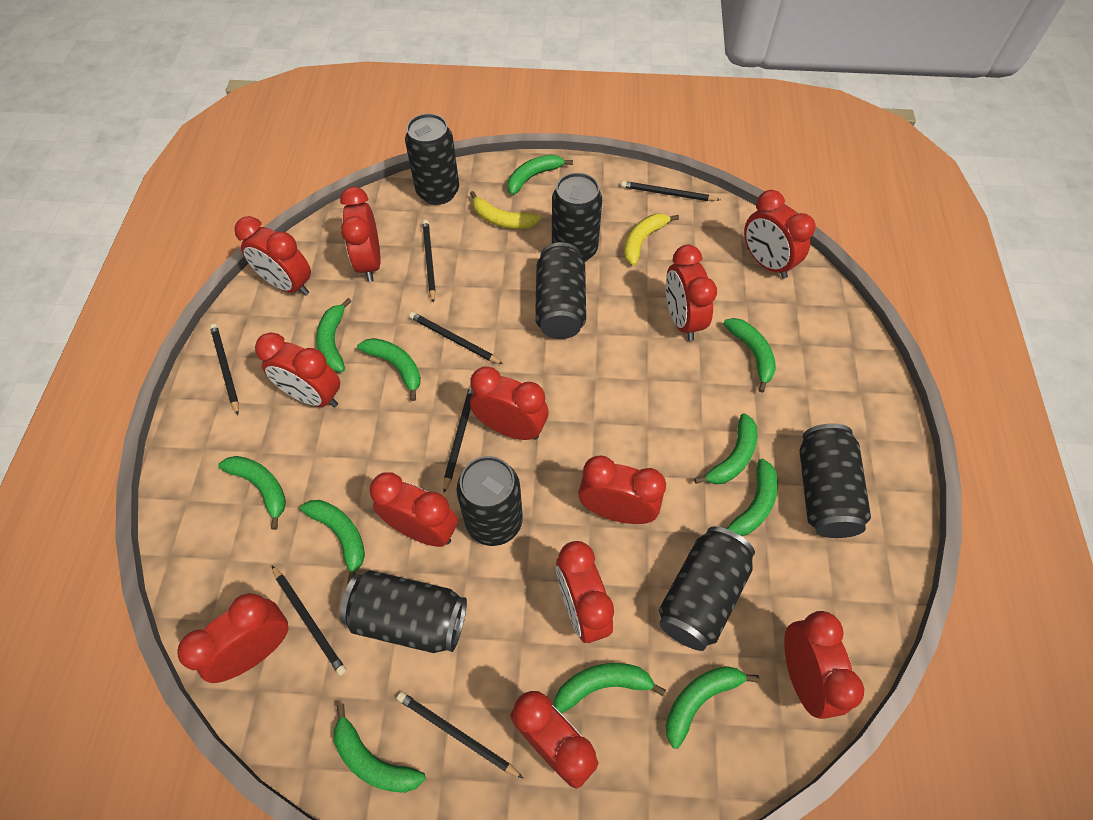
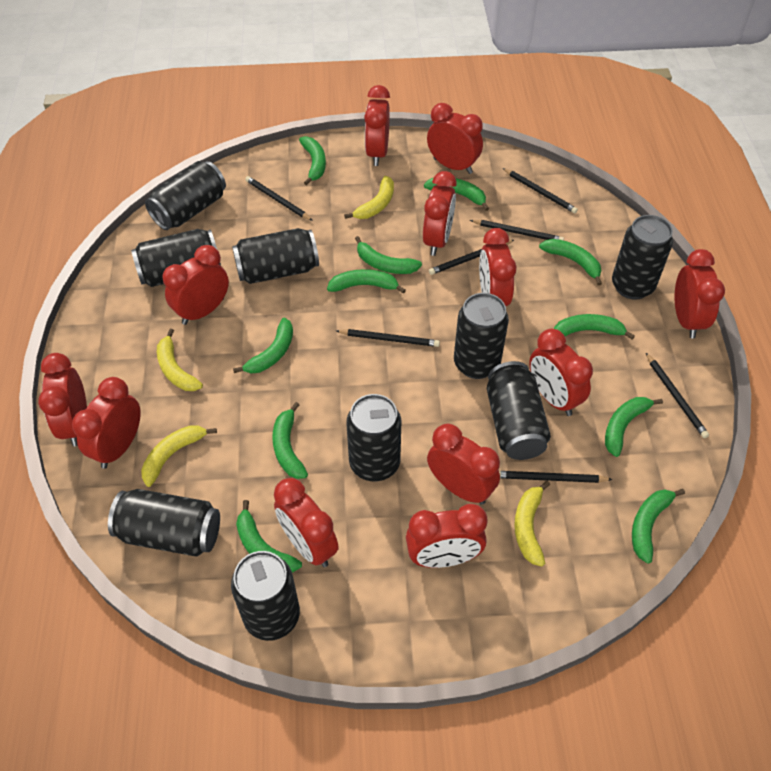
black can: 7 -> 9
yellow banana: 2 -> 4

